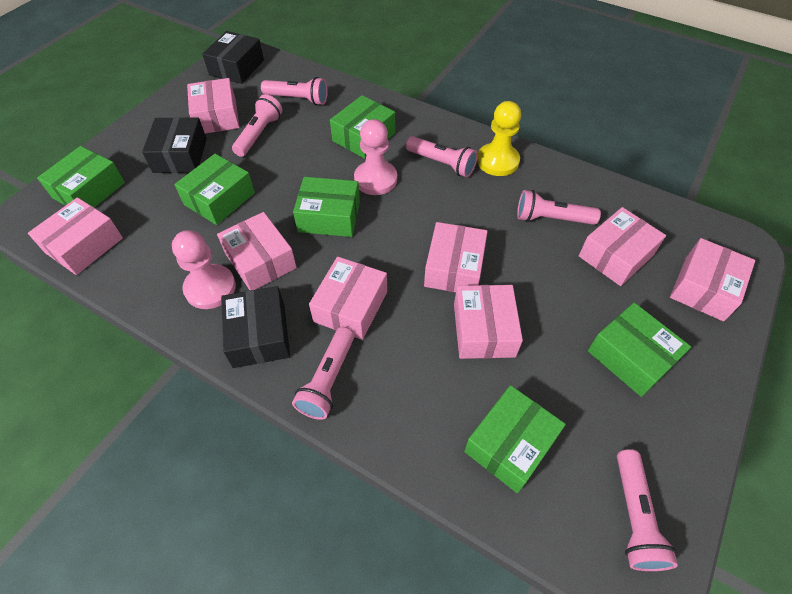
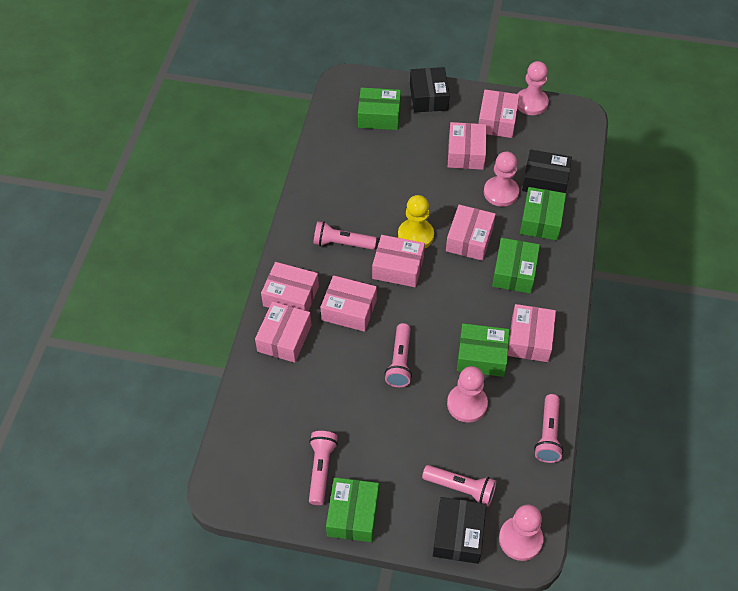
green box: 6 -> 5
pink flashlight: 6 -> 5
pink pawn: 2 -> 4

